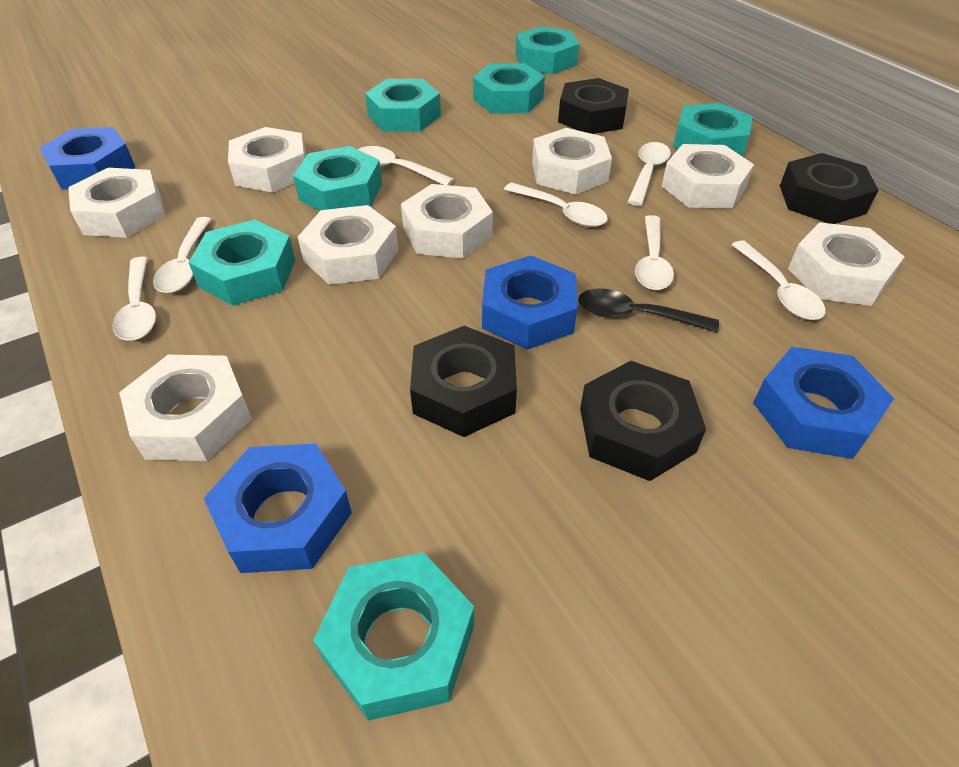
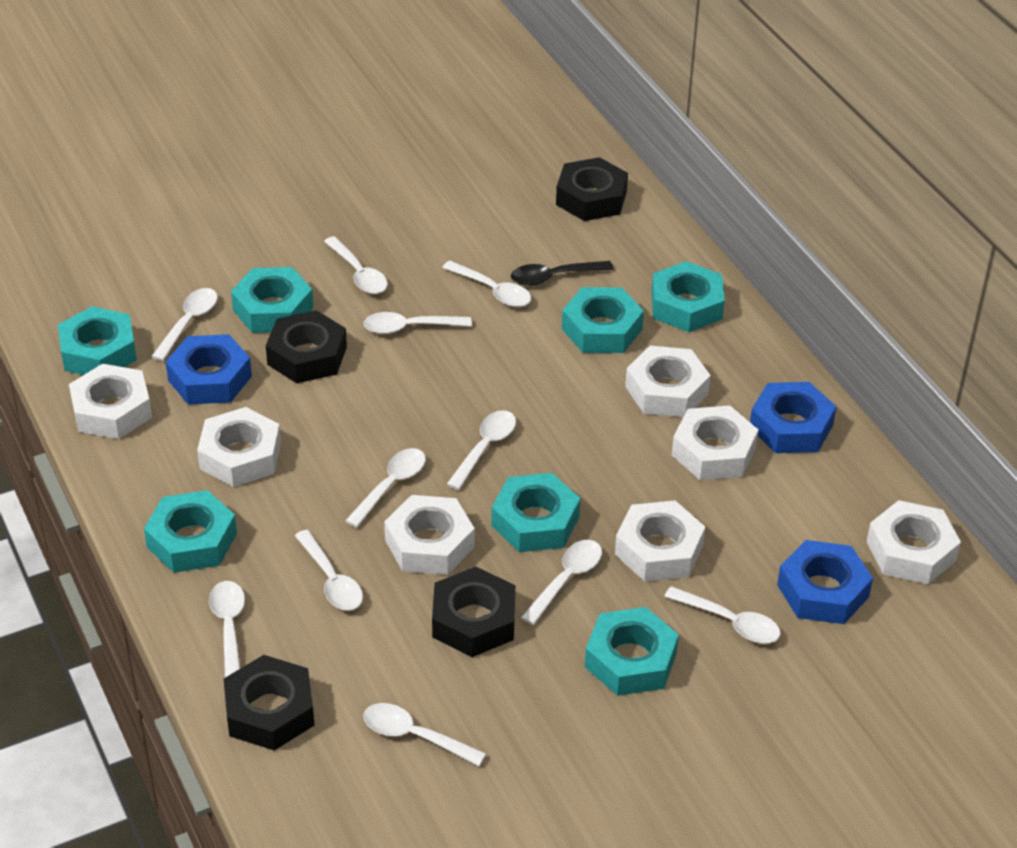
blue nut: 4 -> 3
white nut: 8 -> 7
white spoon: 7 -> 11

